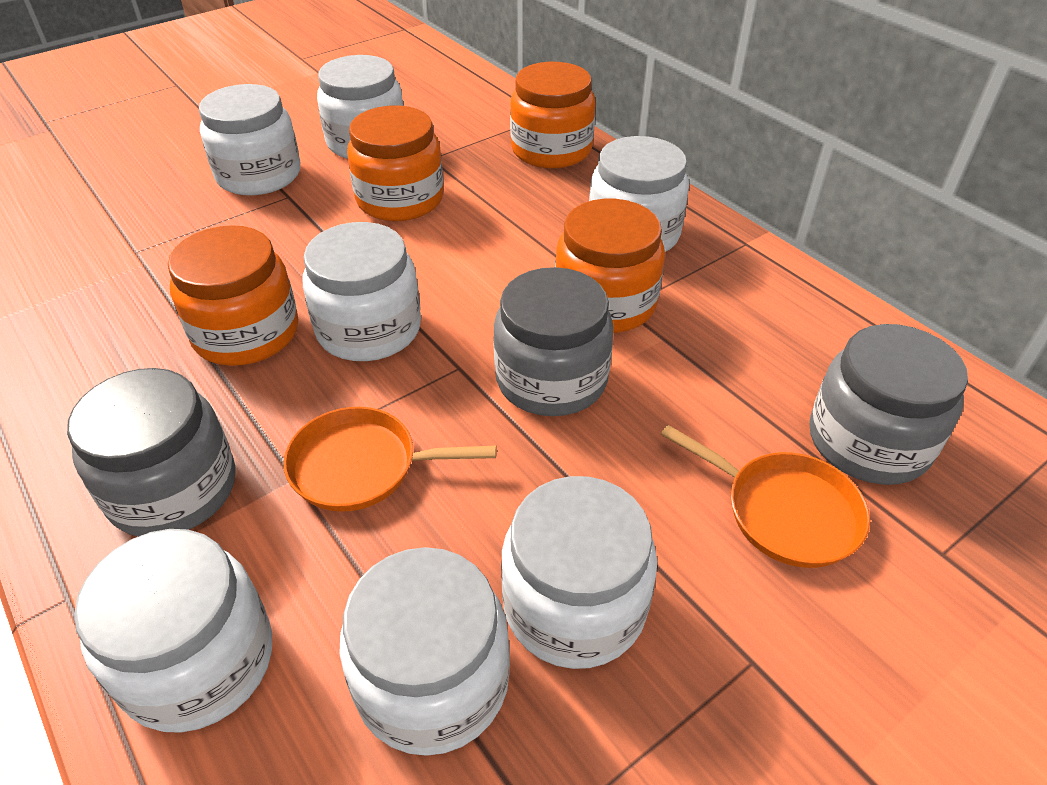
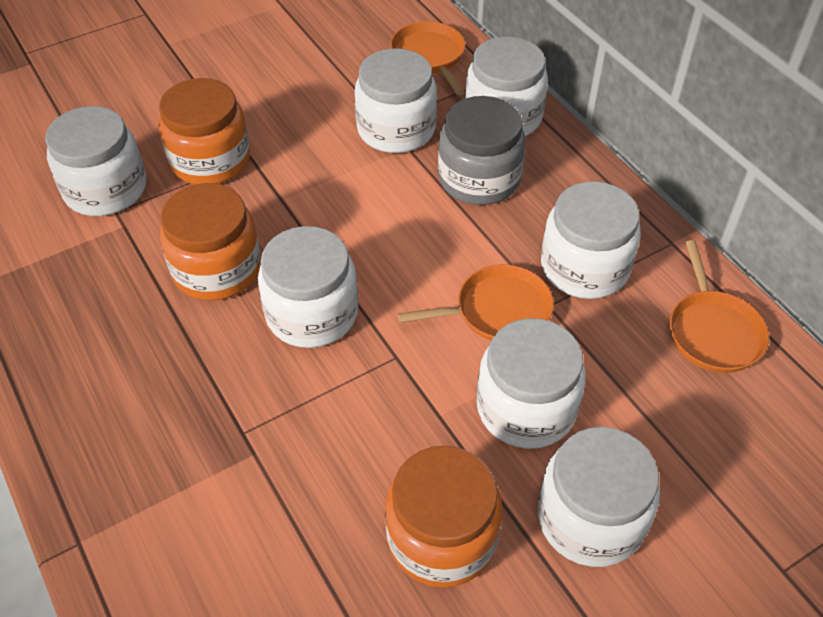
grey jar: 3 -> 1
orange jar: 4 -> 3
orange pan: 2 -> 3

